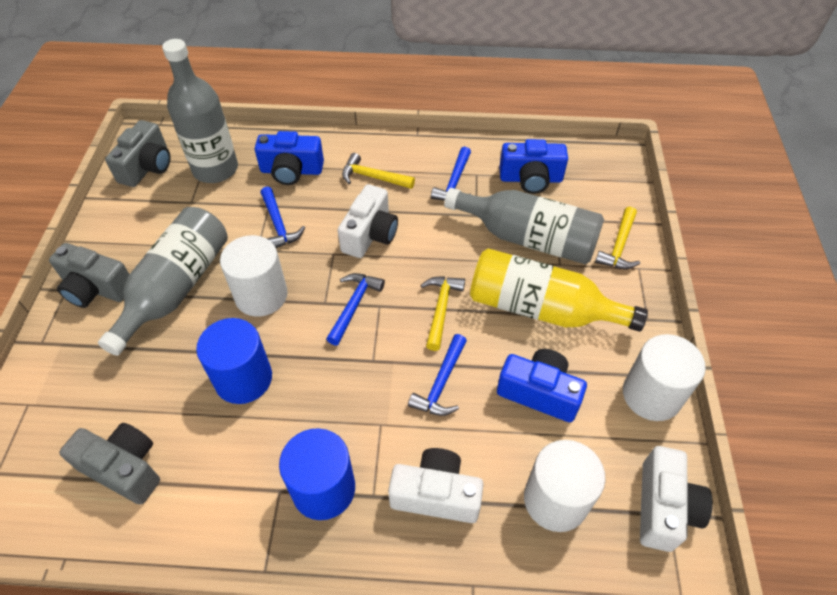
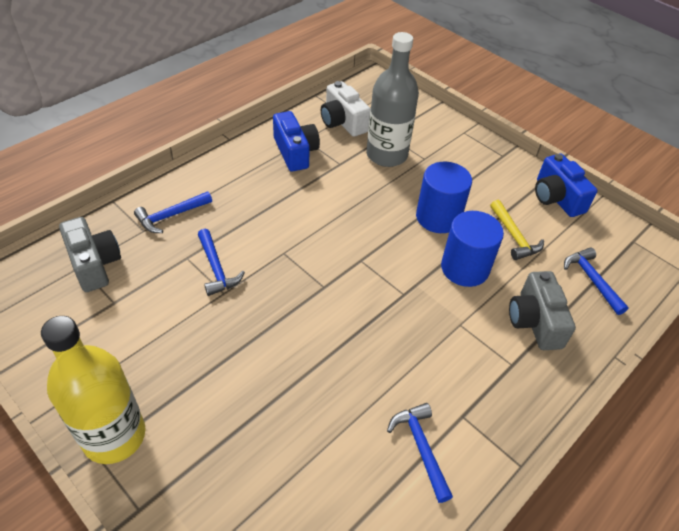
blue camera: 3 -> 2
grey bottle: 3 -> 1
grey camera: 3 -> 2
white camera: 3 -> 1
white cylinder: 3 -> 0
yellow hammer: 3 -> 1

